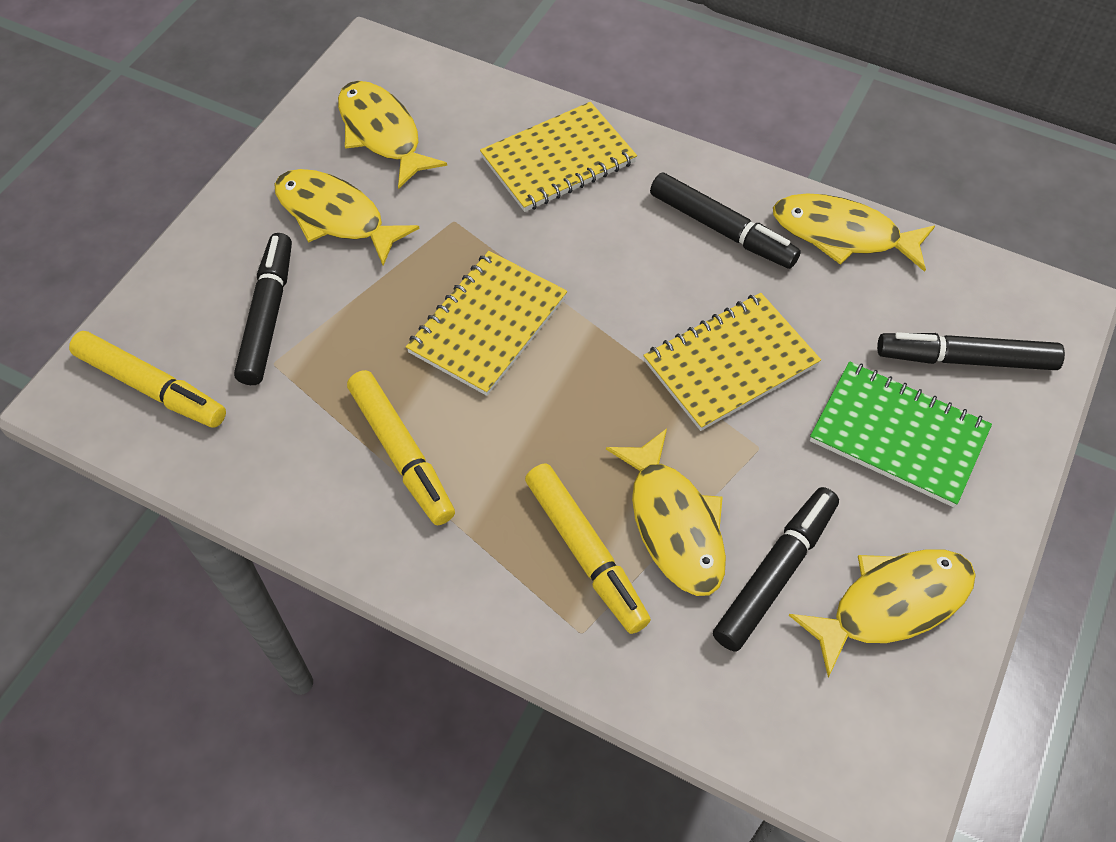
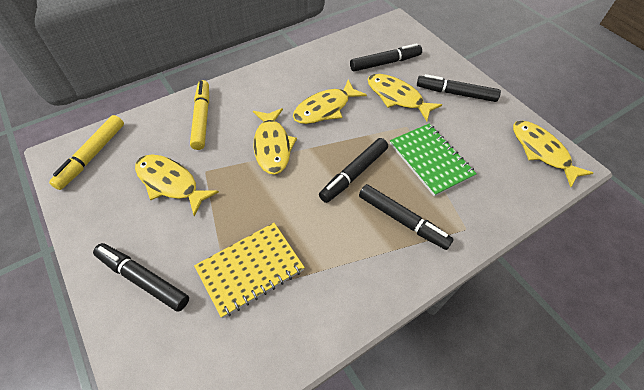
black marker: 4 -> 5
yellow marker: 3 -> 2
yellow notebook: 3 -> 1

